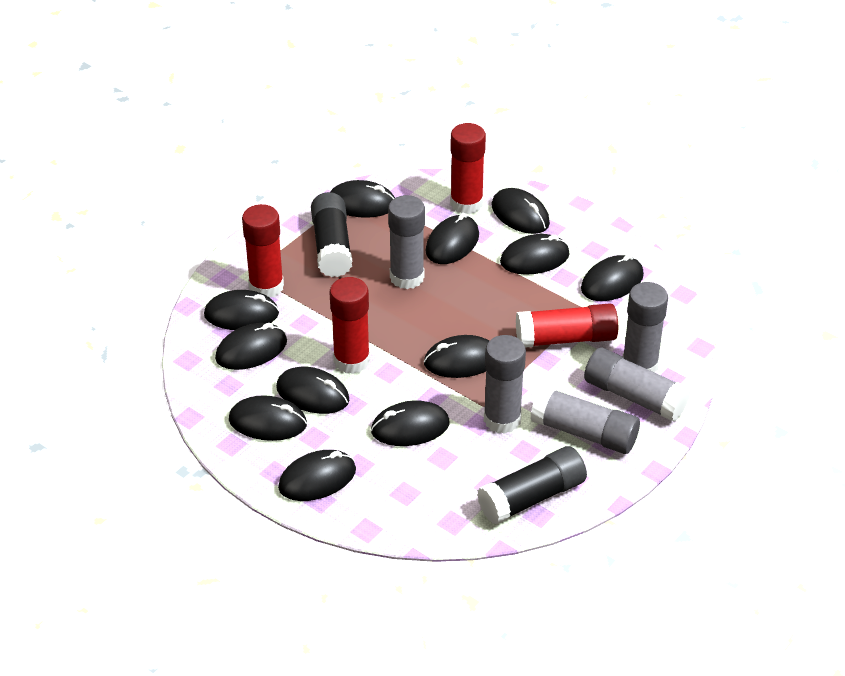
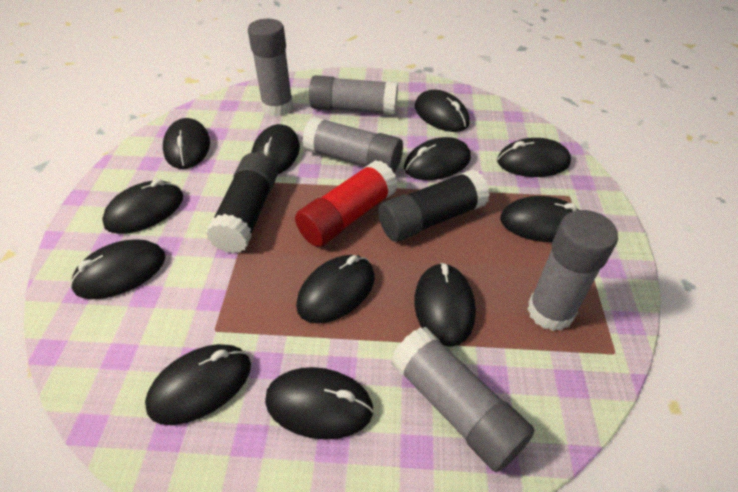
red glue stick: 4 -> 1

